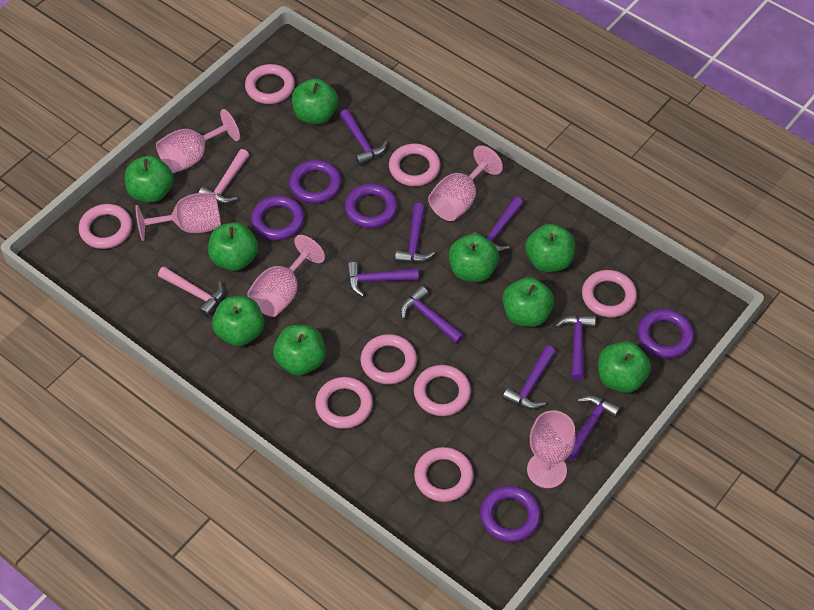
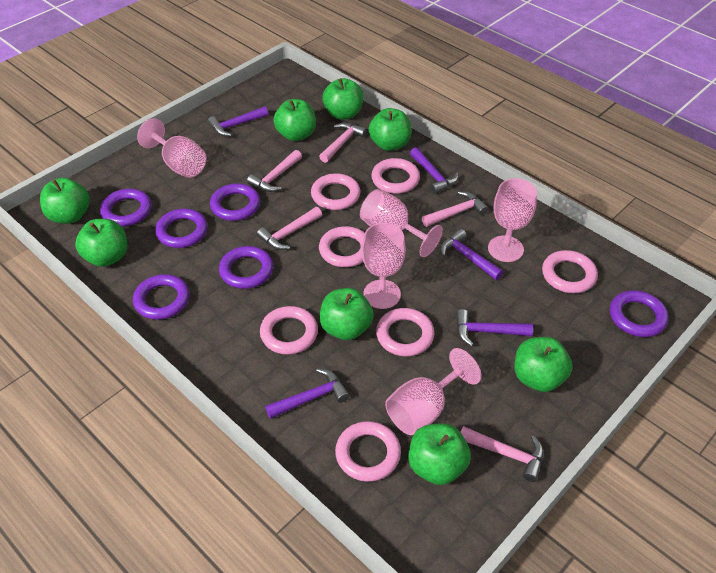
green apple: 9 -> 8
pink hammer: 2 -> 5
pink ring: 8 -> 7
purple hammer: 8 -> 5
purple ring: 5 -> 6

